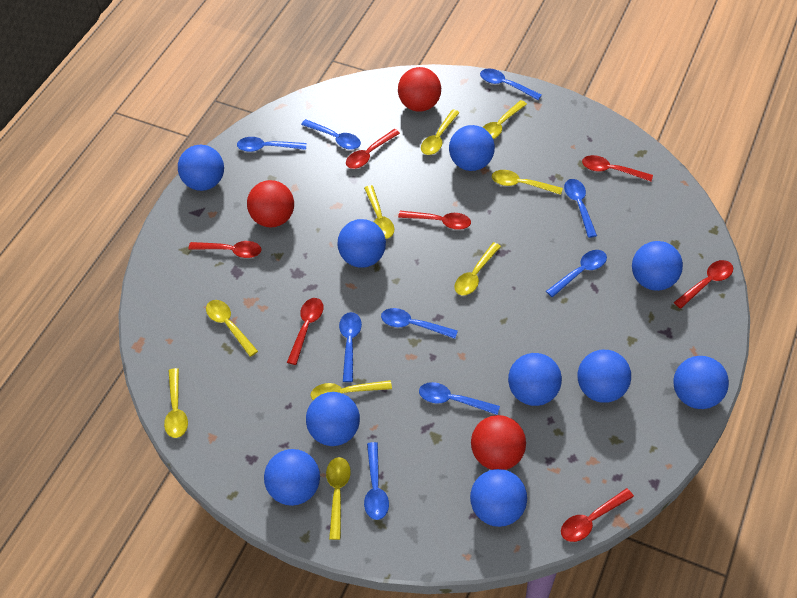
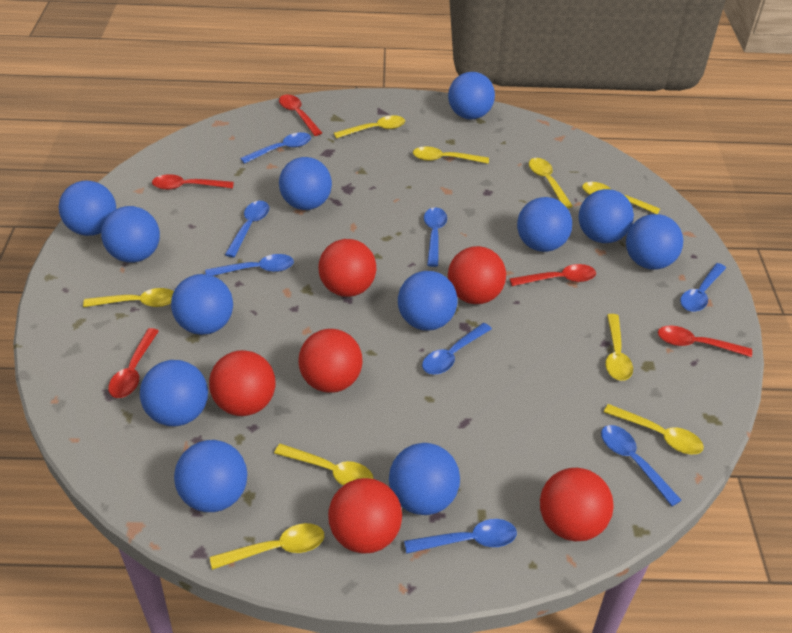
blue ball: 10 -> 12
blue spoon: 9 -> 8
red ball: 3 -> 6
red spoon: 7 -> 5

